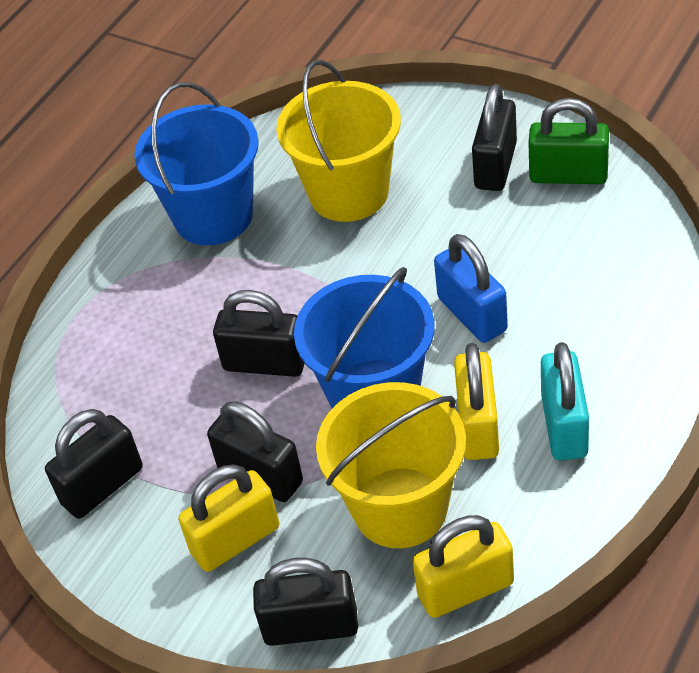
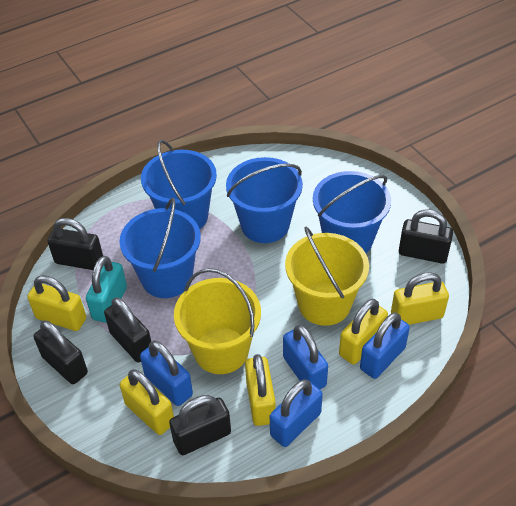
blue bucket: 2 -> 4
blue padlock: 1 -> 4
green padlock: 1 -> 0
yellow padlock: 3 -> 5

